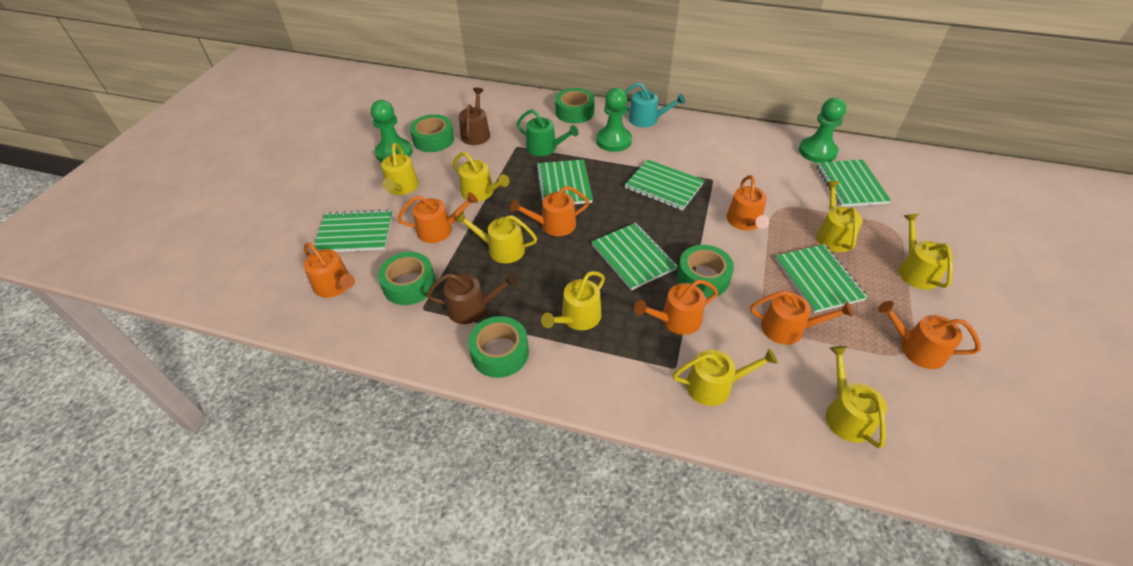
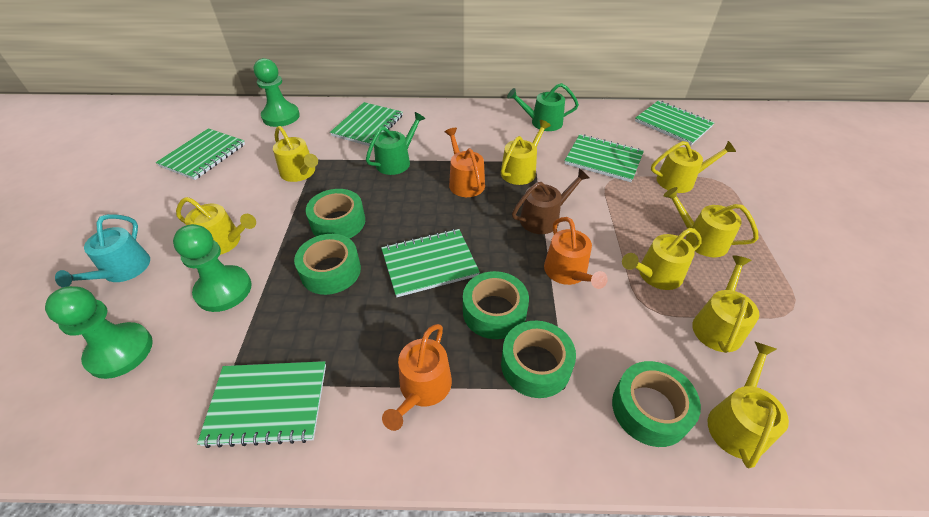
brown watering can: 2 -> 1
green watering can: 1 -> 2
orange watering can: 7 -> 3

